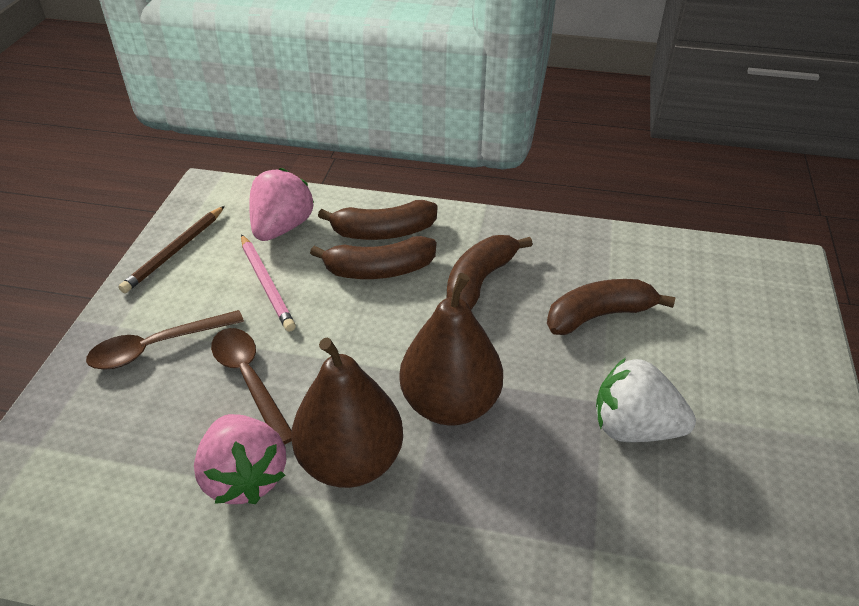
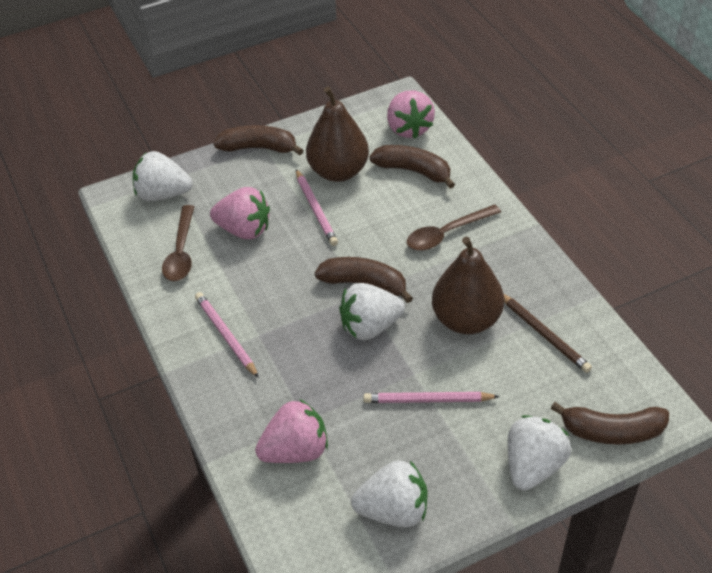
pink pencil: 1 -> 3
pink strawberry: 2 -> 3
white strawberry: 1 -> 4

